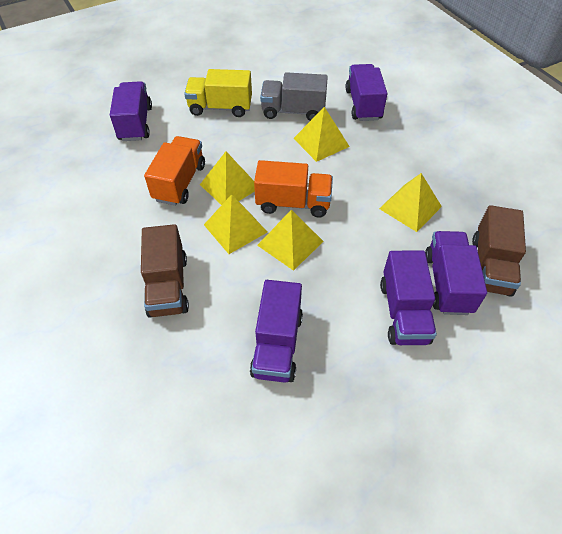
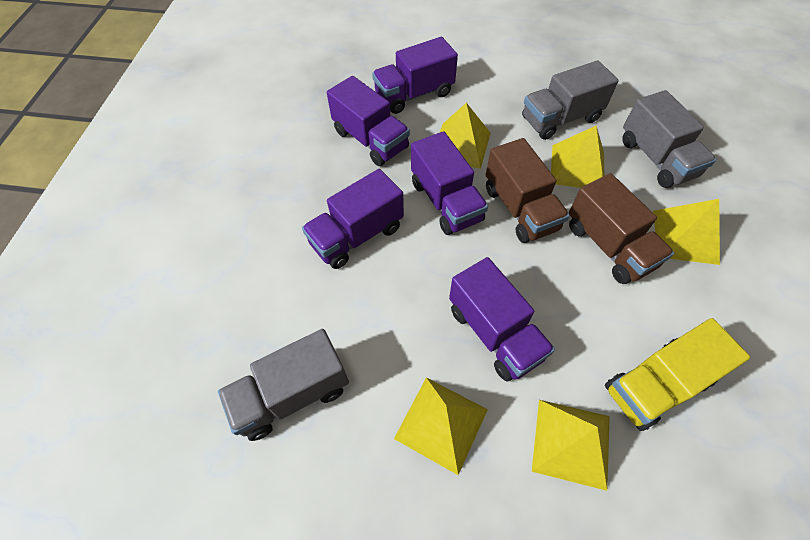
grey truck: 1 -> 3
orange truck: 2 -> 0

